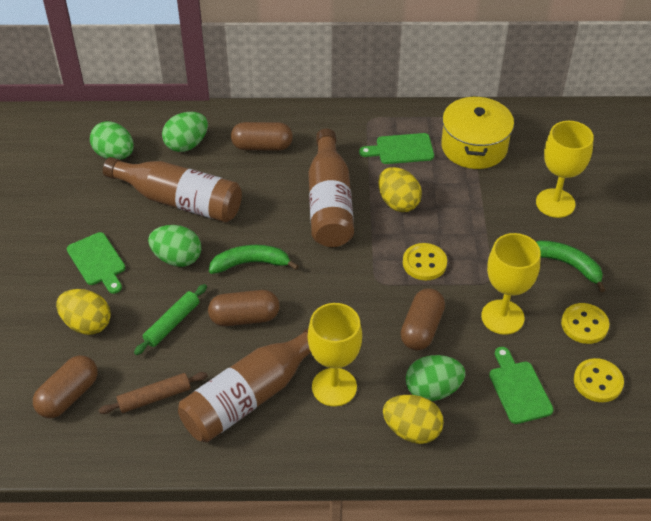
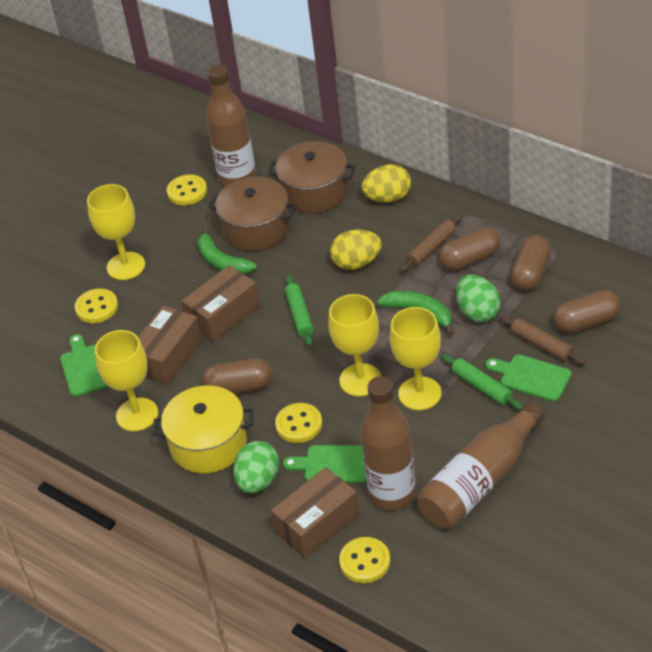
brown box: 0 -> 3
brown pot: 0 -> 2
brown rolling pin: 1 -> 2
green egg: 4 -> 2
green rolling pin: 1 -> 2
yellow button: 3 -> 4
yellow egg: 3 -> 2
yellow goblet: 3 -> 4

